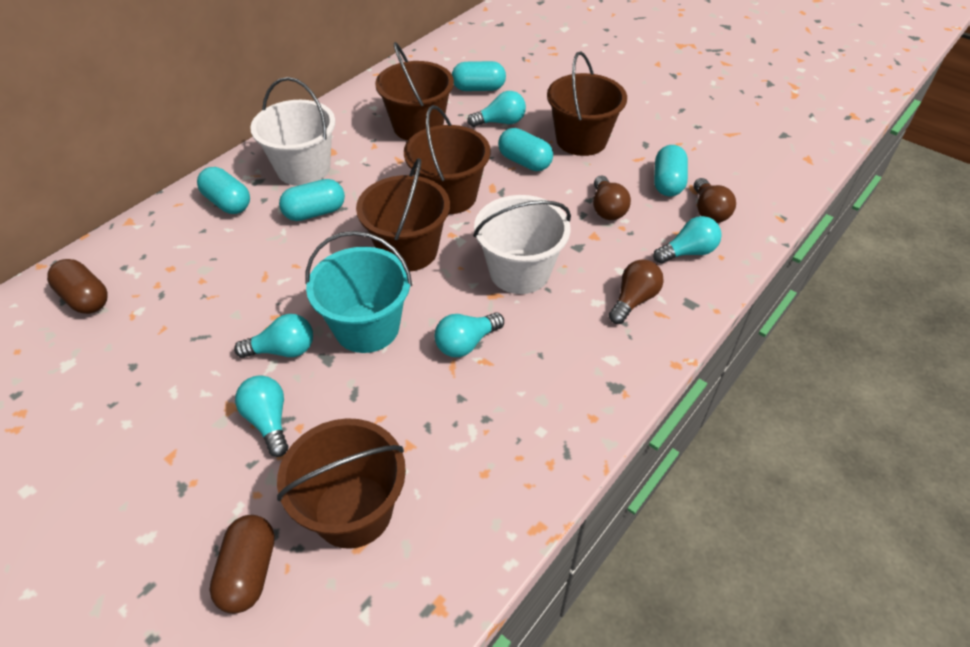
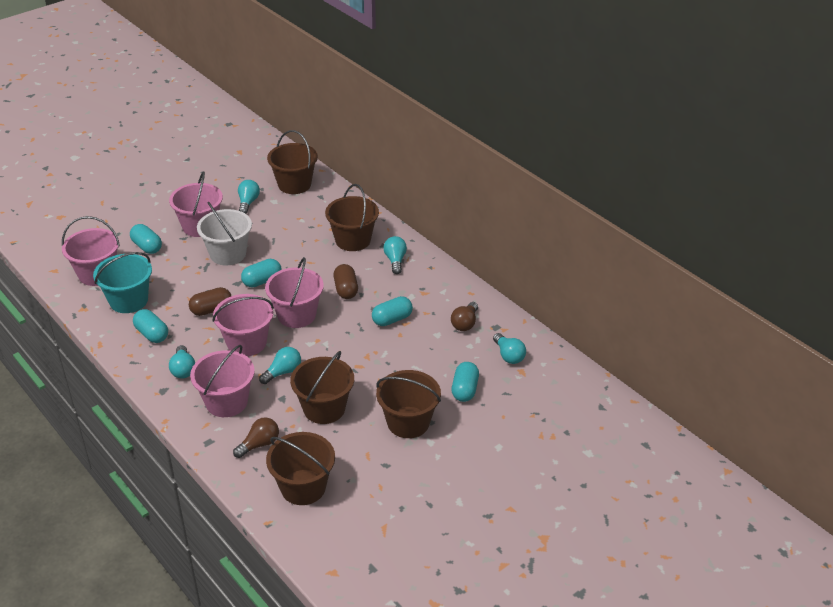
brown light bulb: 3 -> 2
pink bucket: 0 -> 5
white bucket: 2 -> 1

